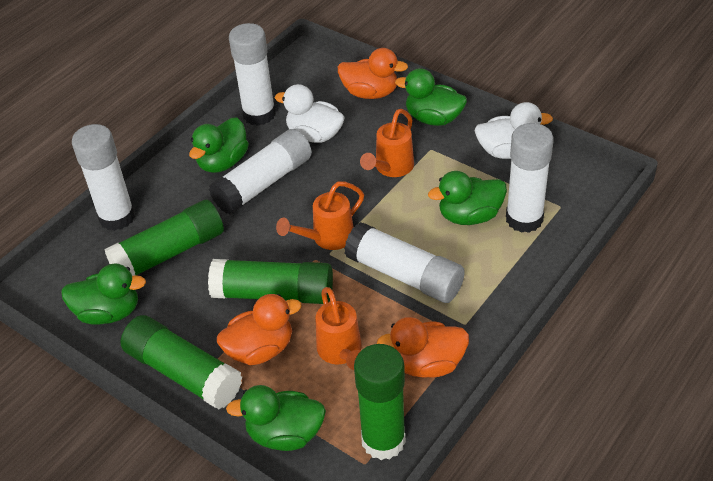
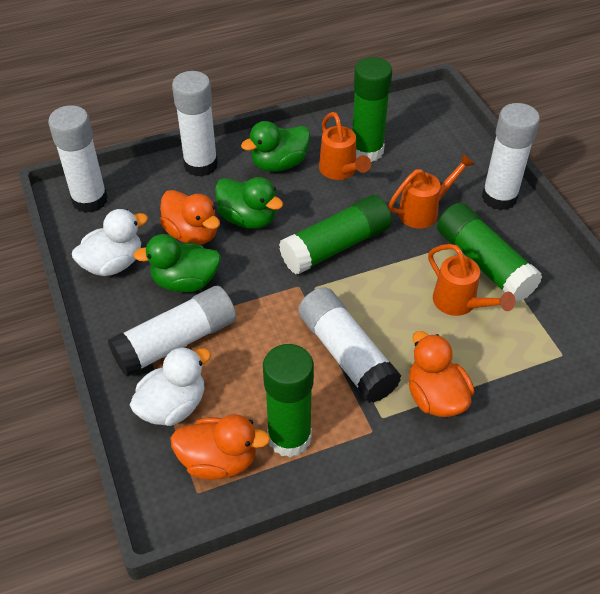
green duck: 5 -> 3

